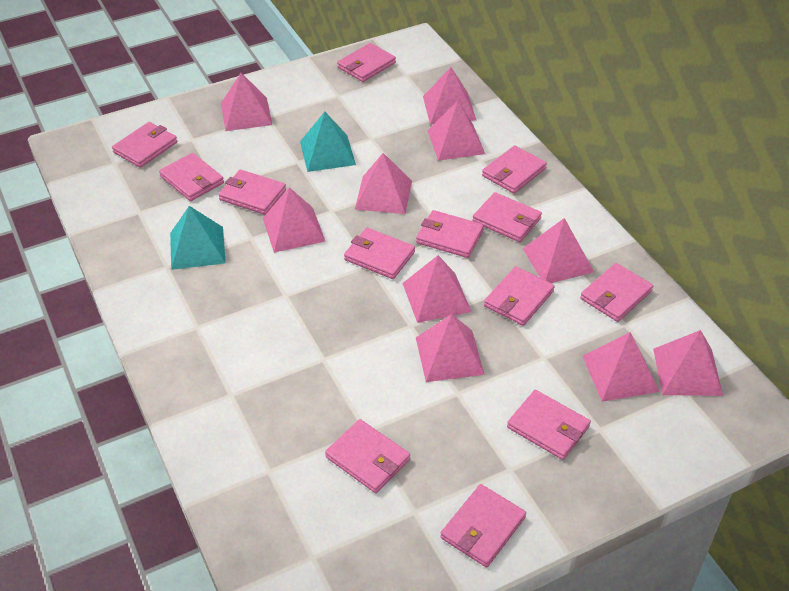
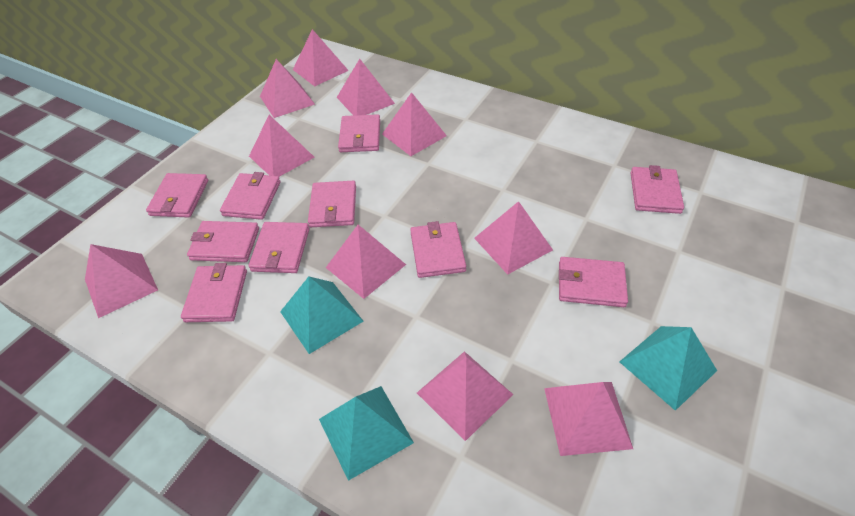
pink wallet: 13 -> 10
turquoise pyramid: 2 -> 3

